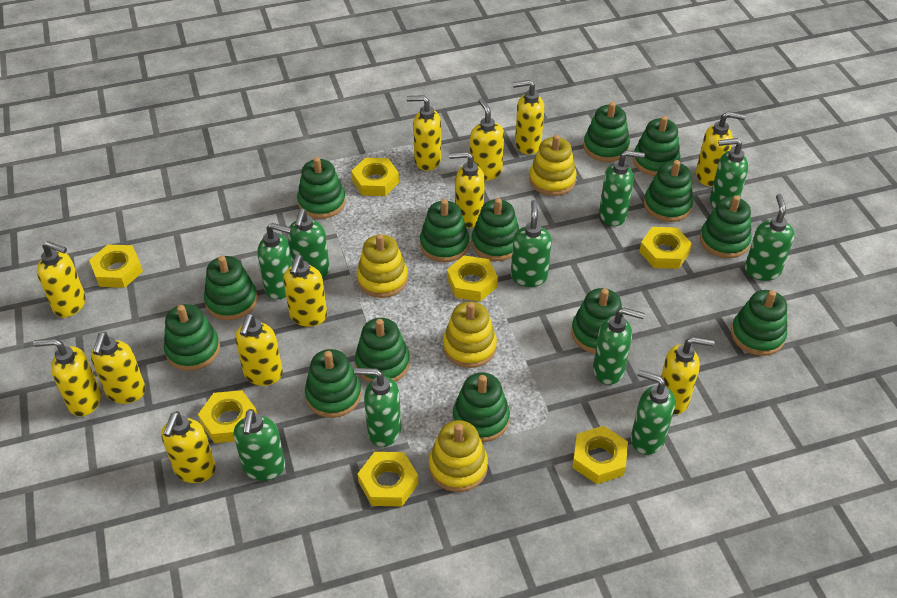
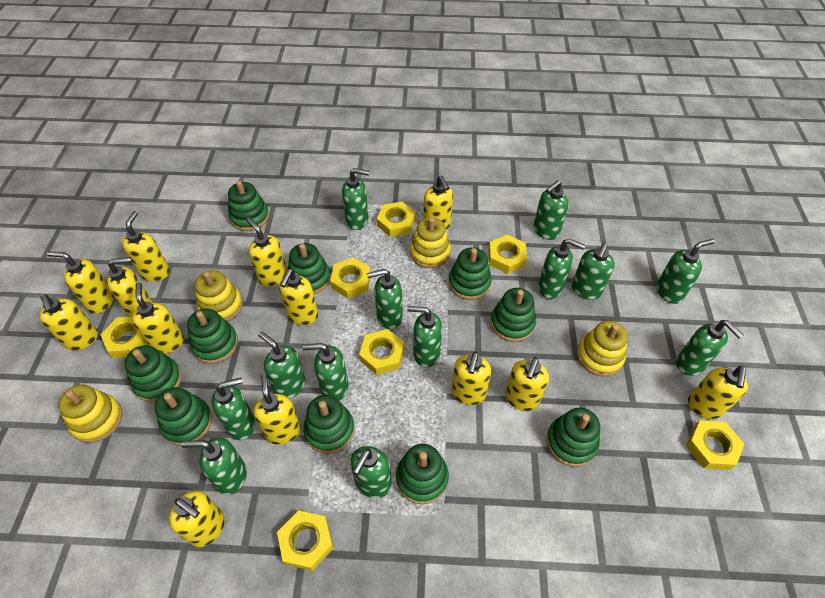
green soap dispenser: 10 -> 13
green stacking toy: 14 -> 10
yellow soap dispenser: 12 -> 13

